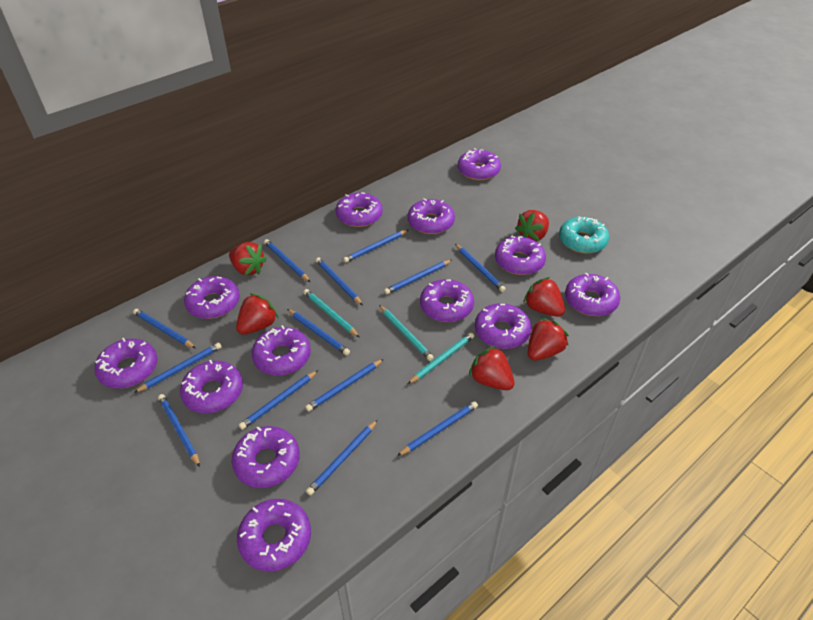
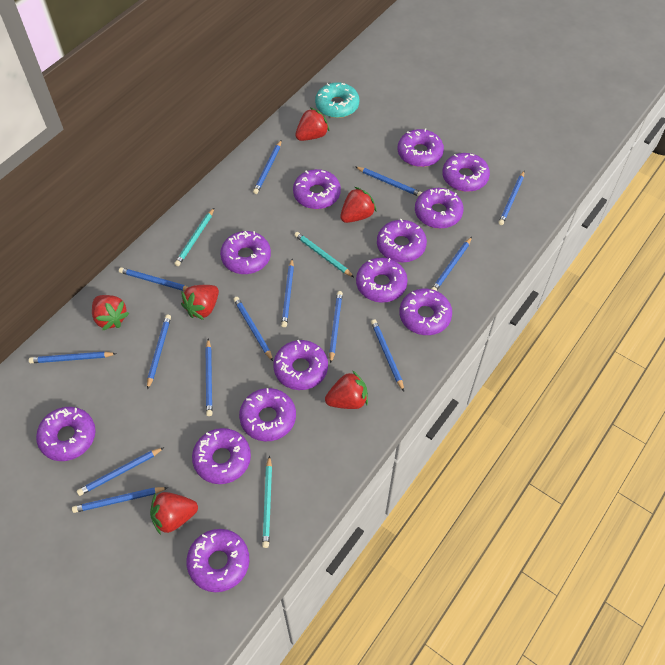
blue pencil: 13 -> 14

